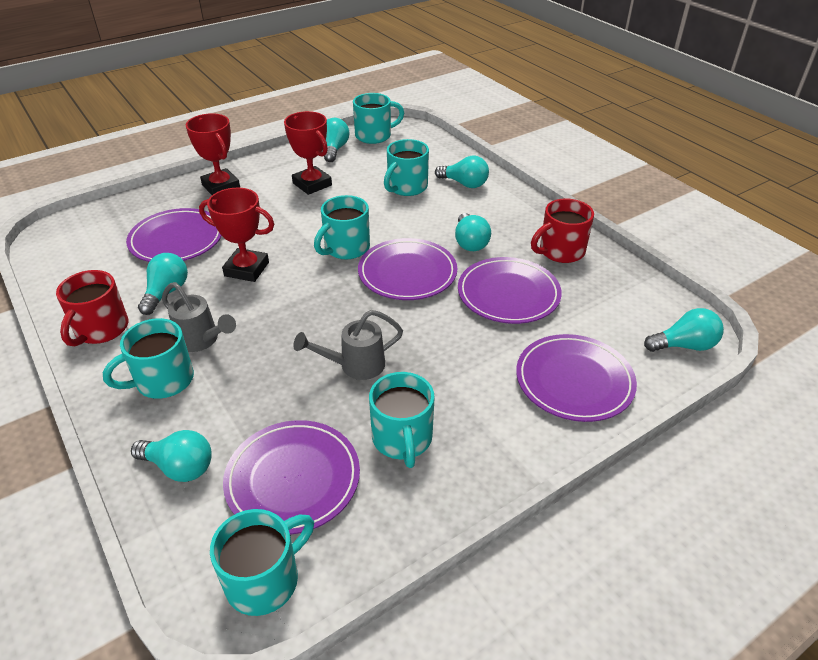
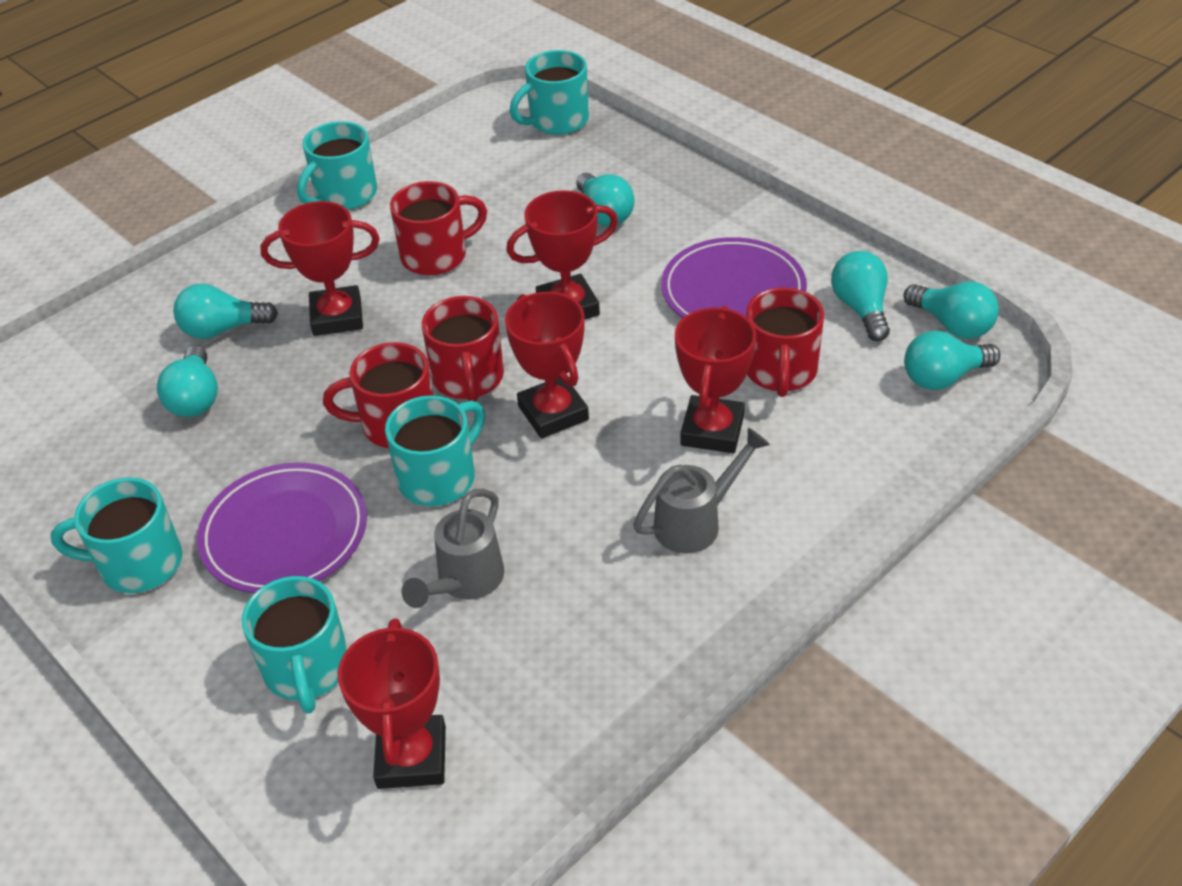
purple plate: 5 -> 2
red mug: 2 -> 4
red trophy: 3 -> 5
turquoise mug: 6 -> 5

